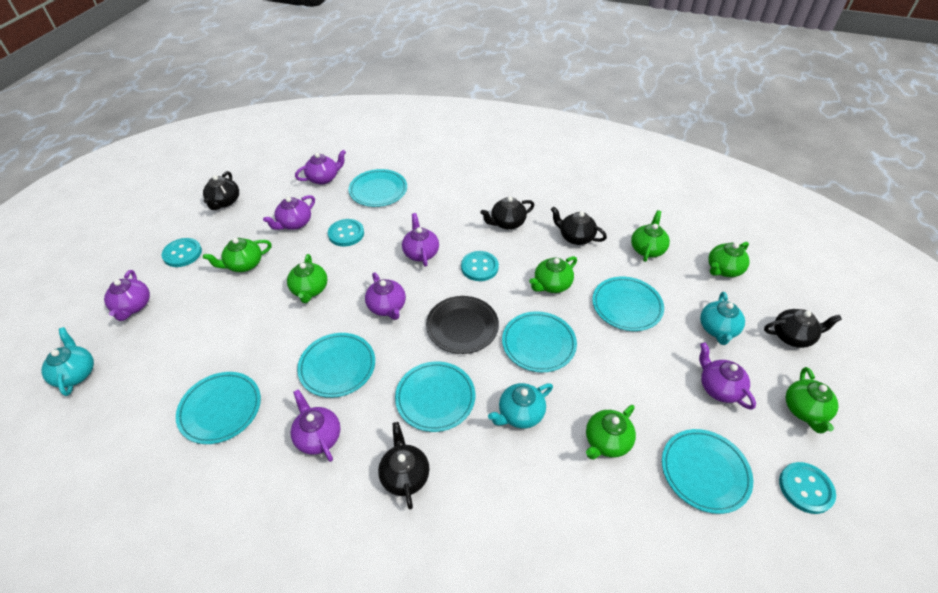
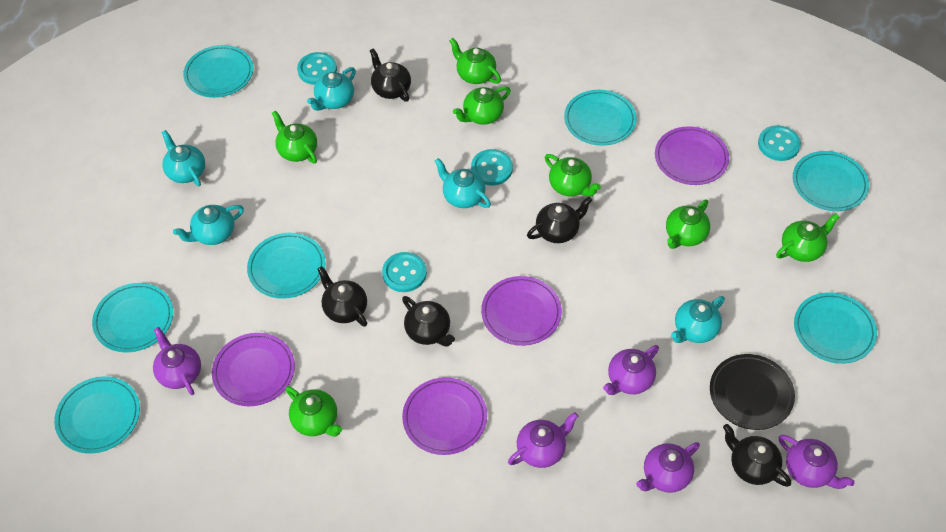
purple plate: 0 -> 4
purple teapot: 7 -> 5
turquoise teapot: 3 -> 5

